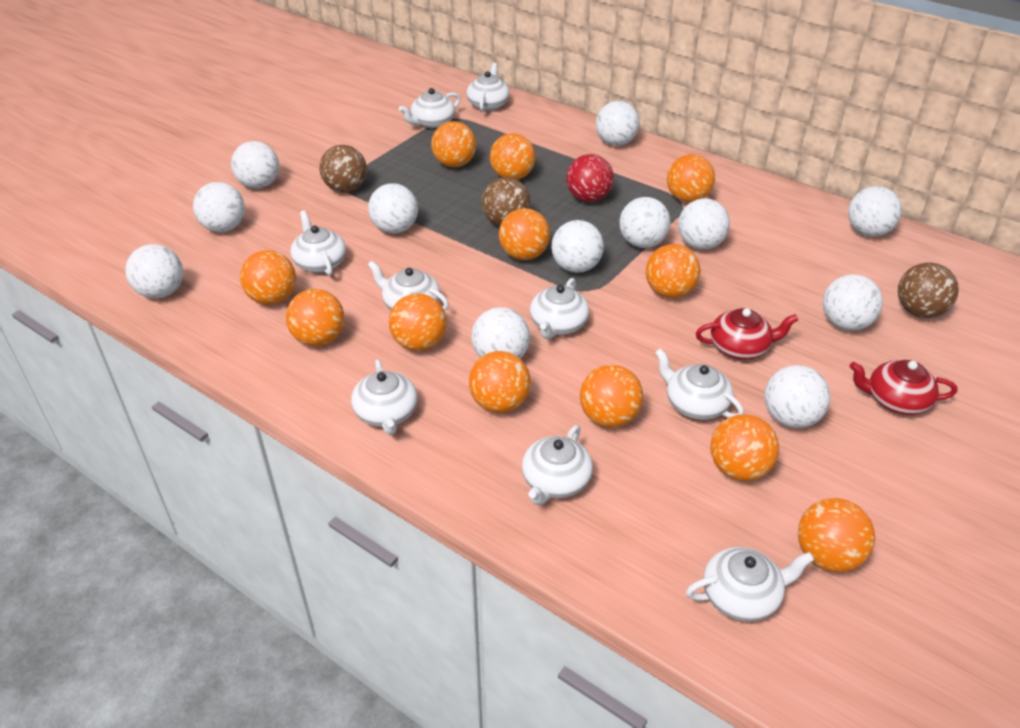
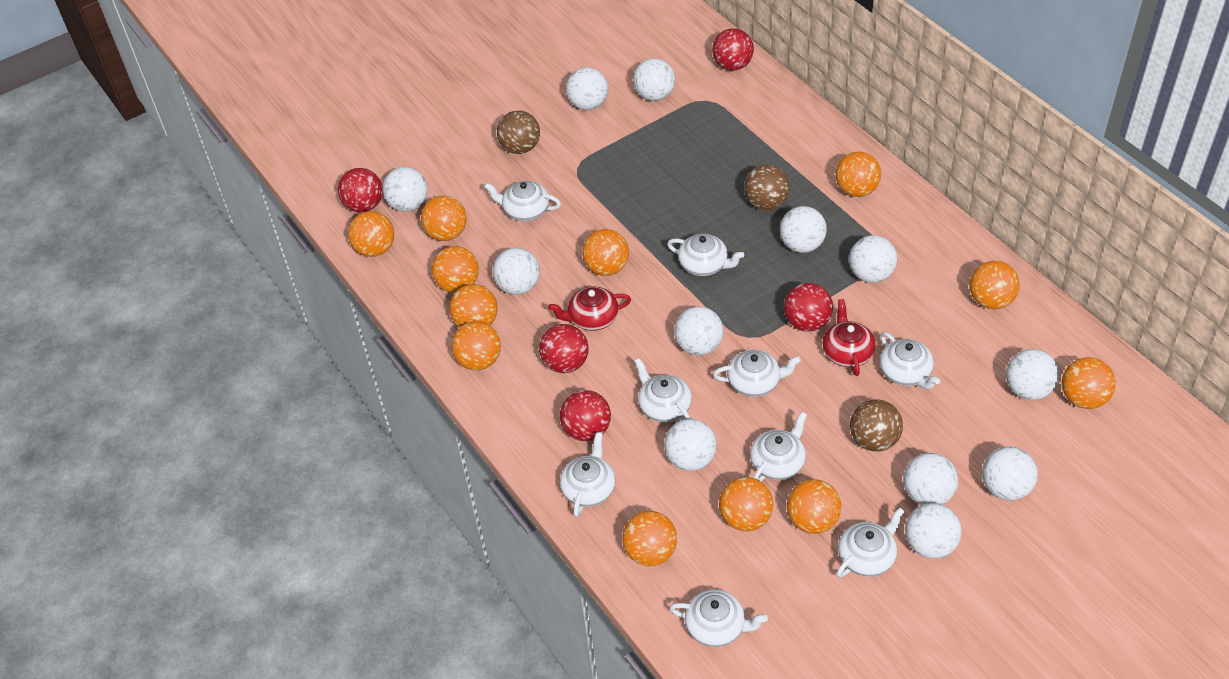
red ball: 1 -> 5

